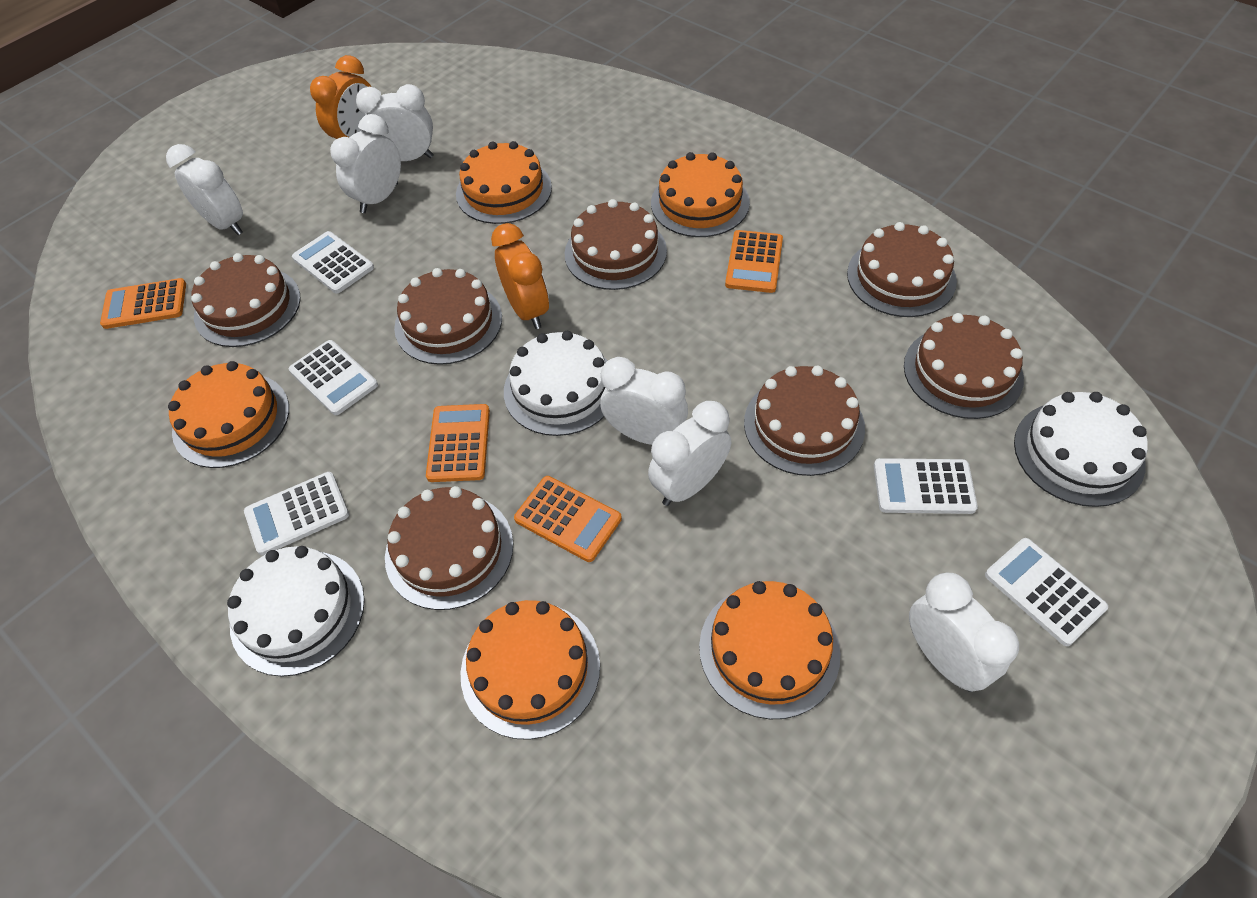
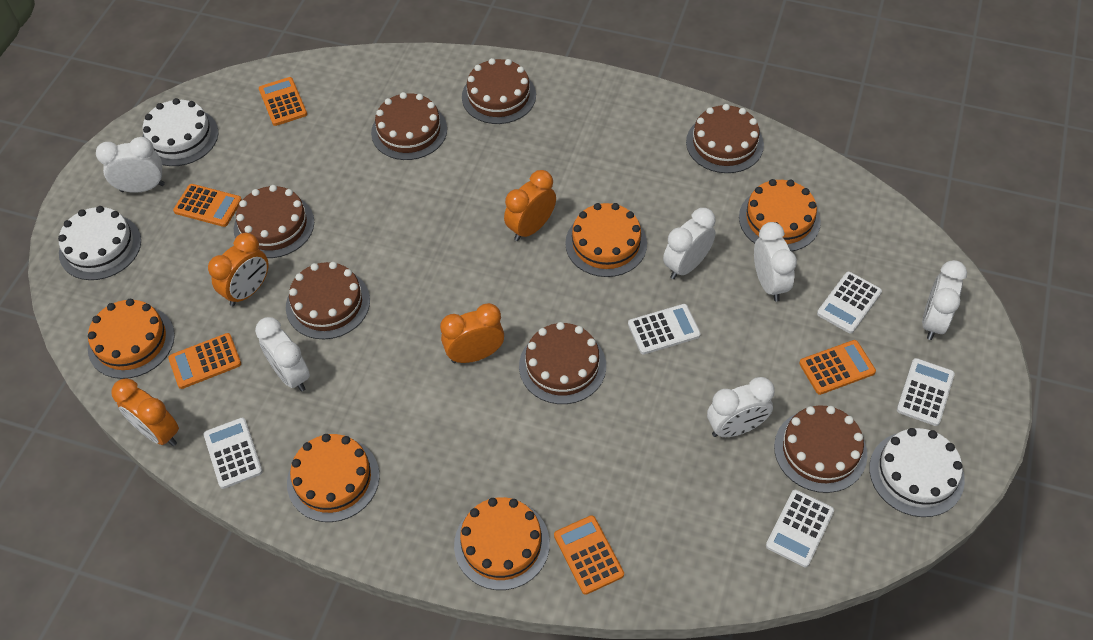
orange calculator: 4 -> 5
orange clock: 2 -> 4

